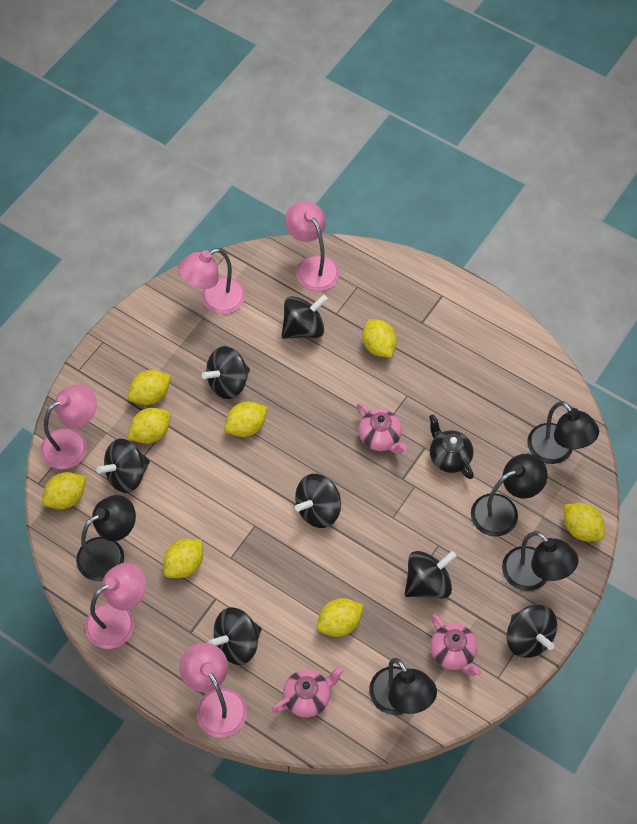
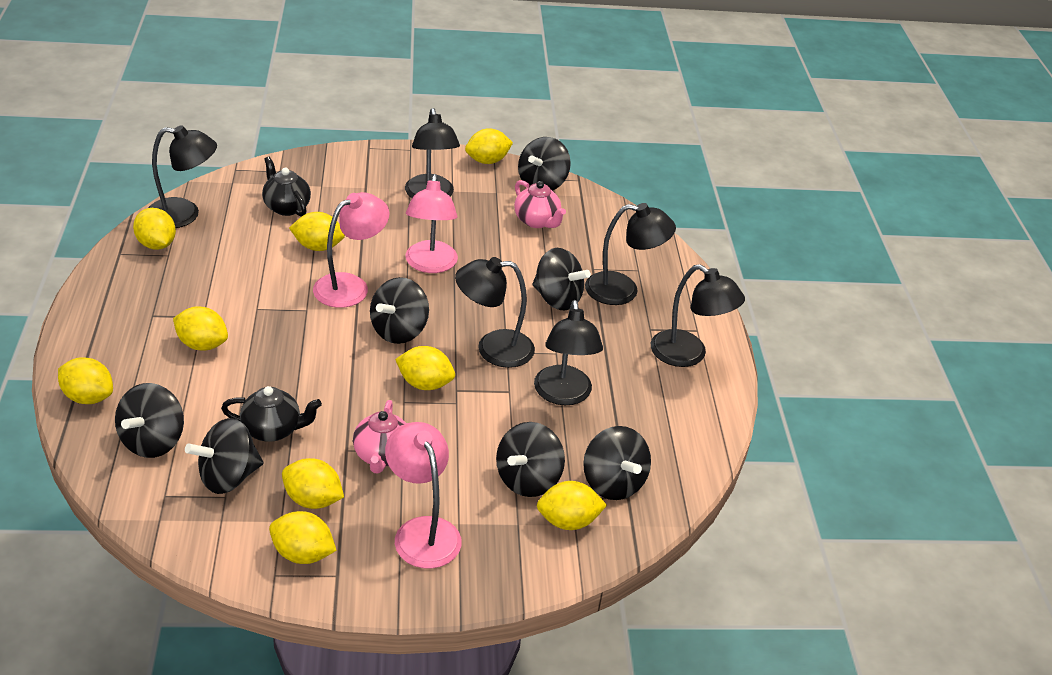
black lamp: 5 -> 6
black teapot: 1 -> 2
pink lamp: 5 -> 3
pink teapot: 3 -> 2
yellow lemon: 8 -> 9

